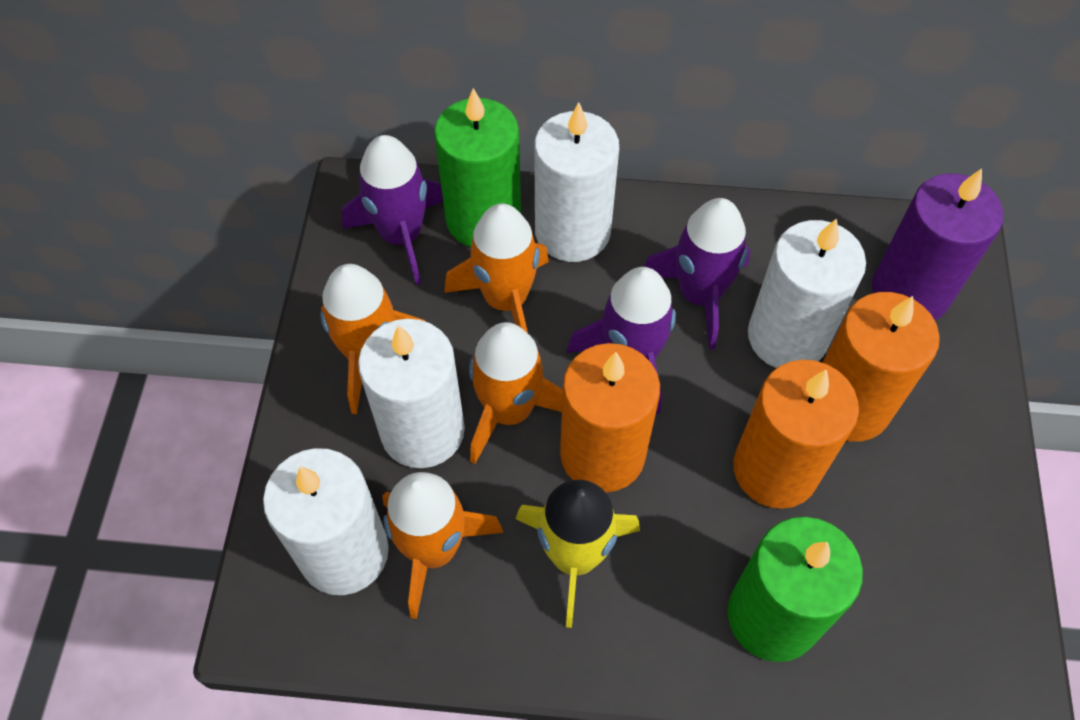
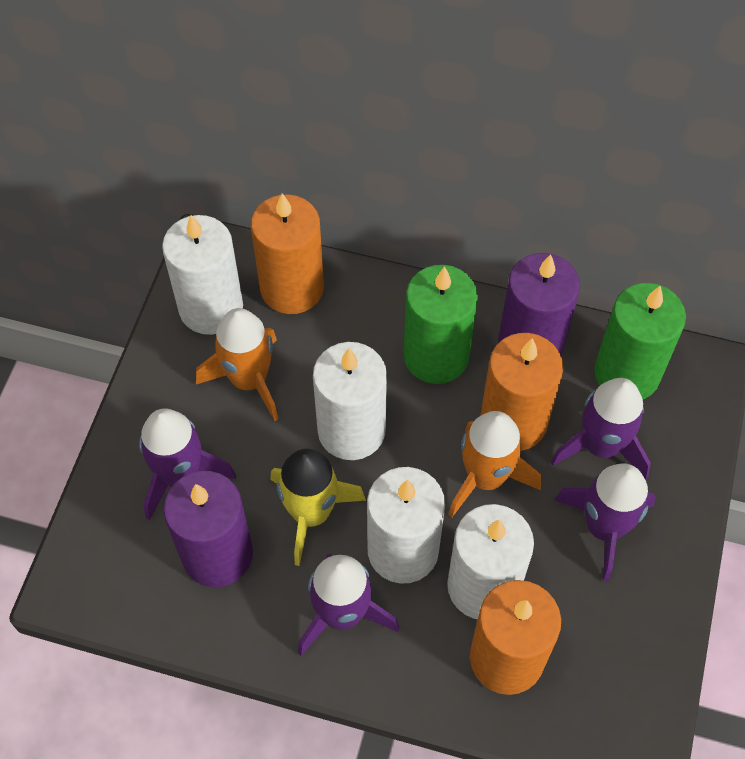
orange rocket: 4 -> 2
purple candle: 1 -> 2
purple rocket: 3 -> 4

